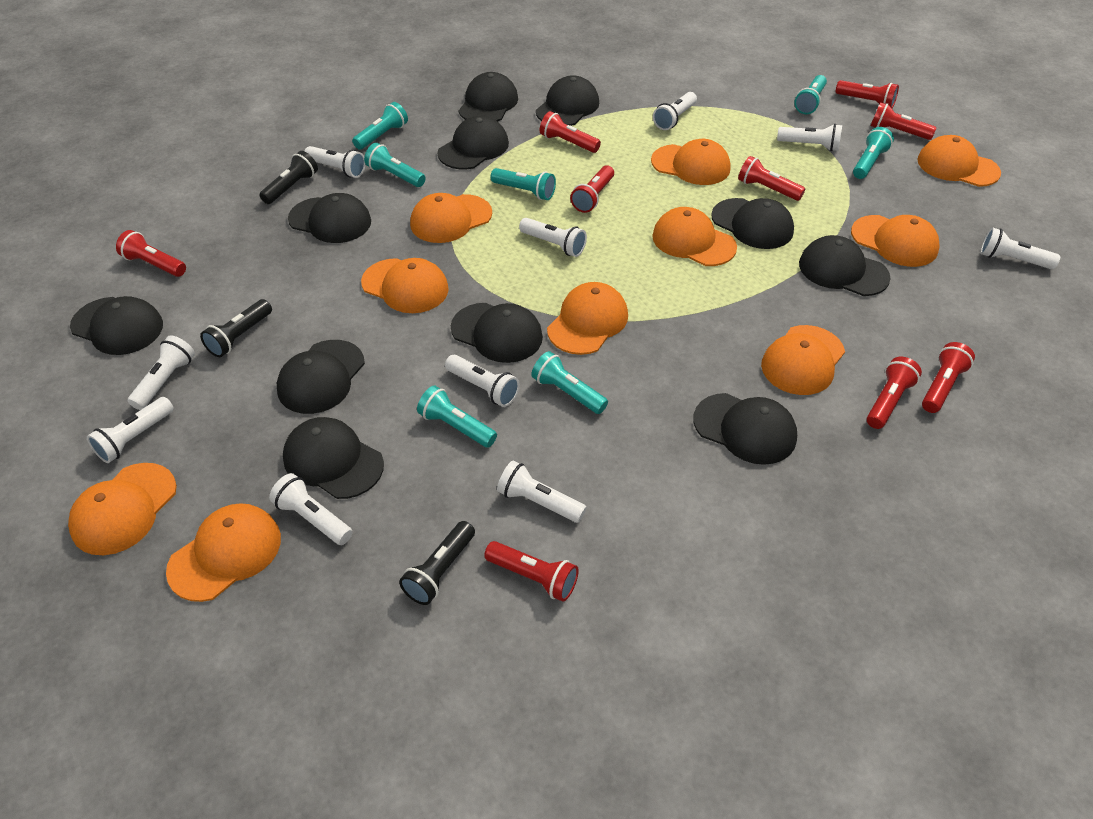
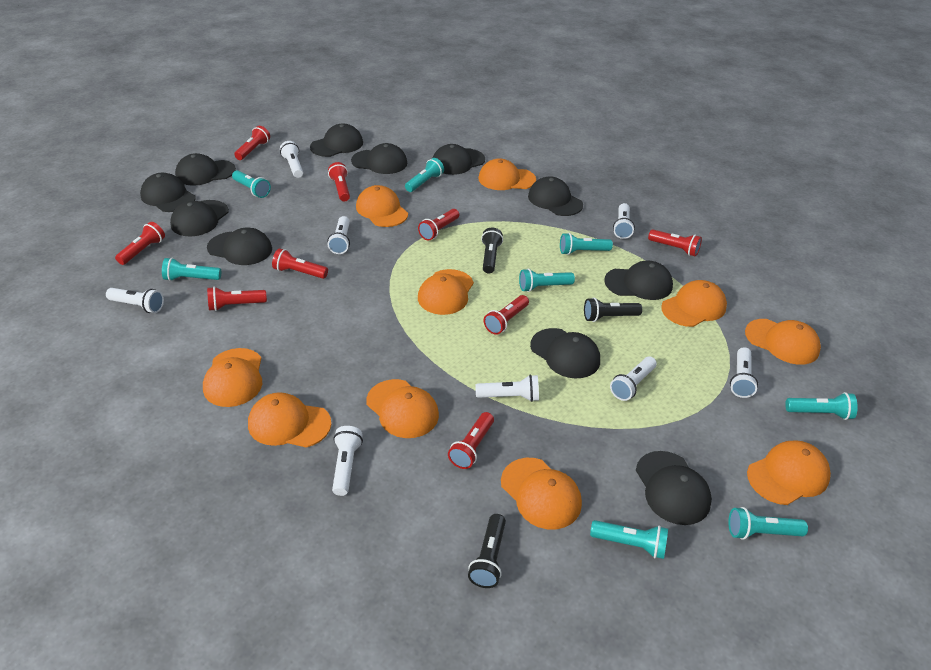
turquoise flashlight: 7 -> 8
white flashlight: 10 -> 8

